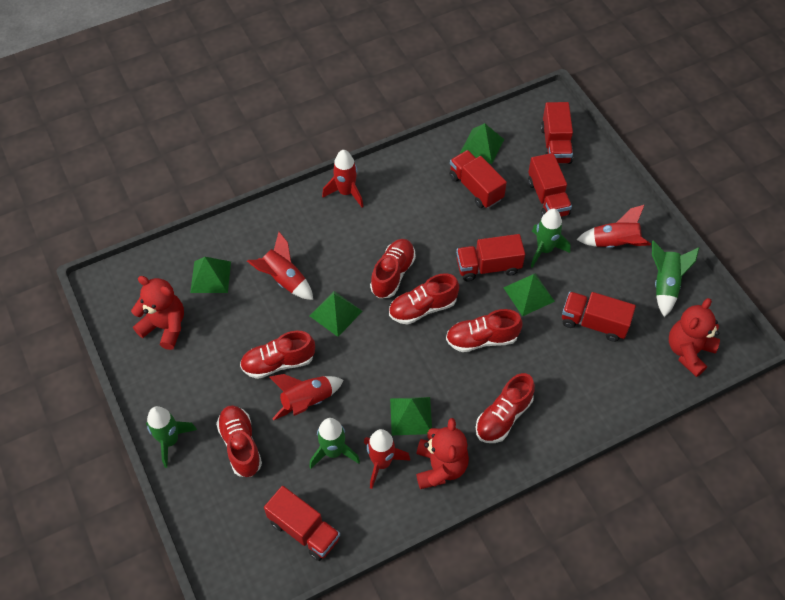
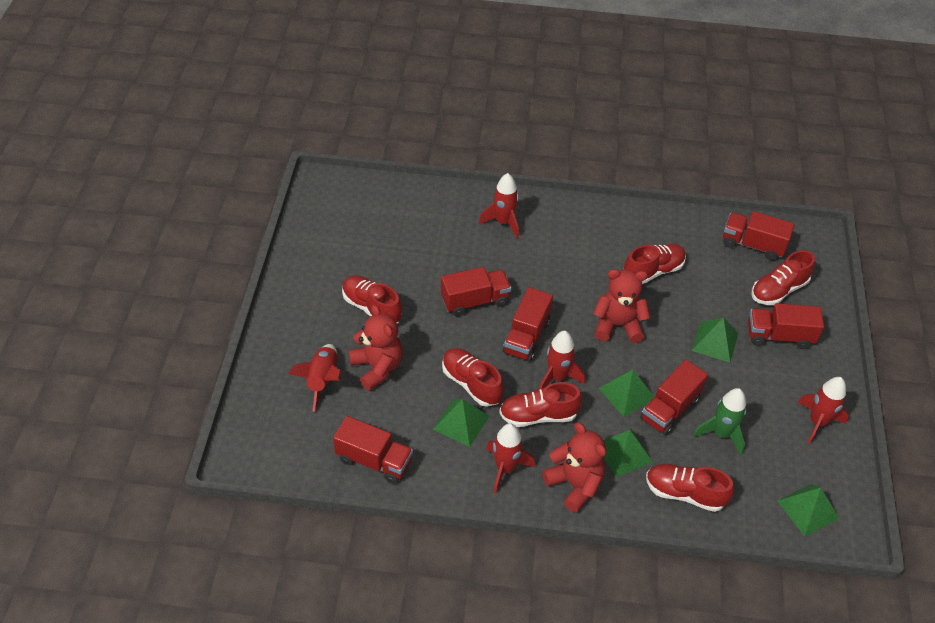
green rocket: 4 -> 1

